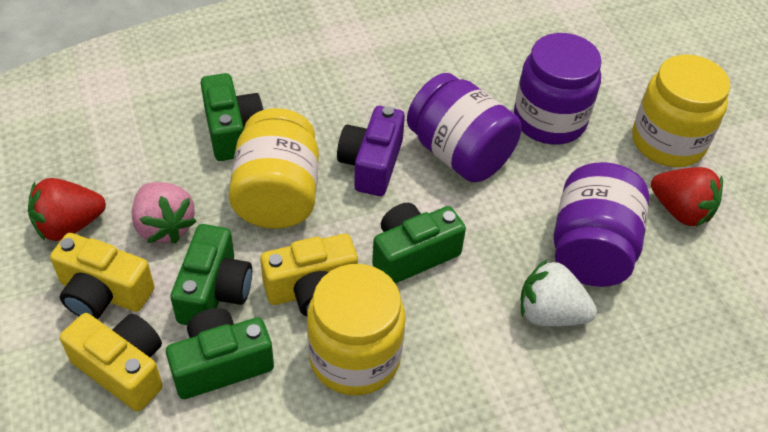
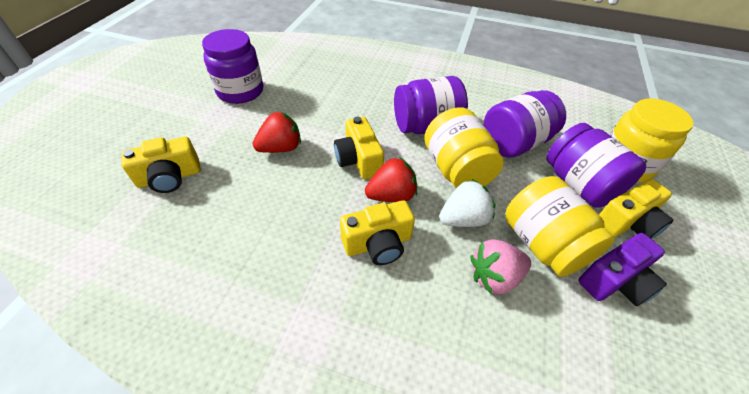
green camera: 4 -> 0
purple jar: 3 -> 4
yellow camera: 3 -> 4

